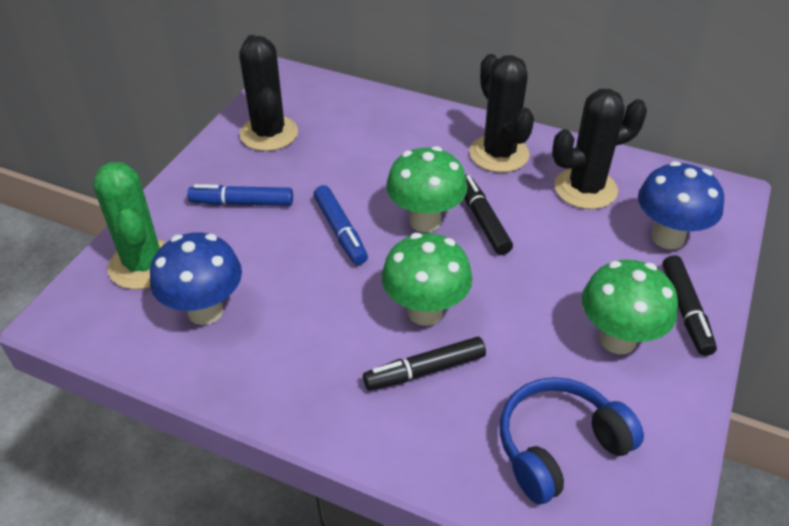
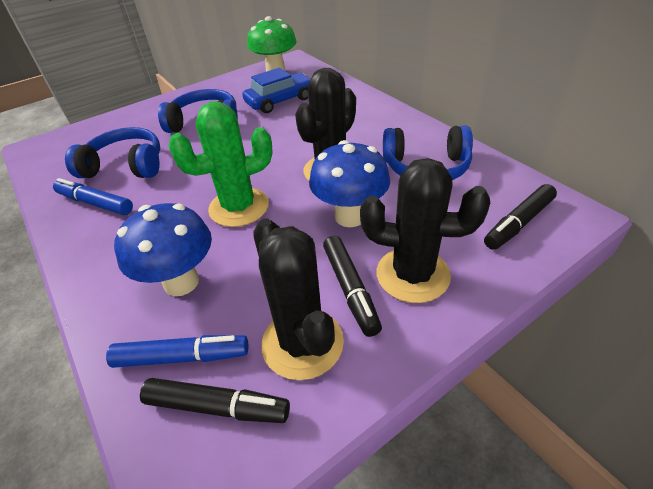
blue car: 0 -> 1
blue headphones: 1 -> 3
green mushroom: 3 -> 1

